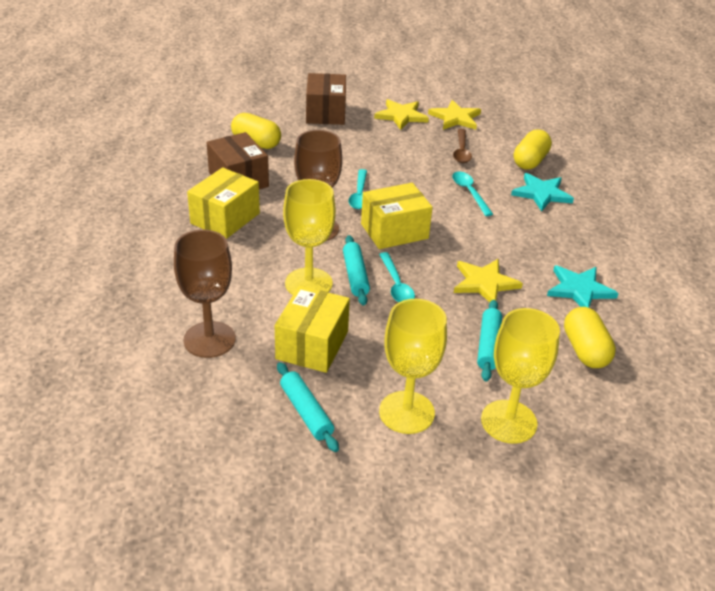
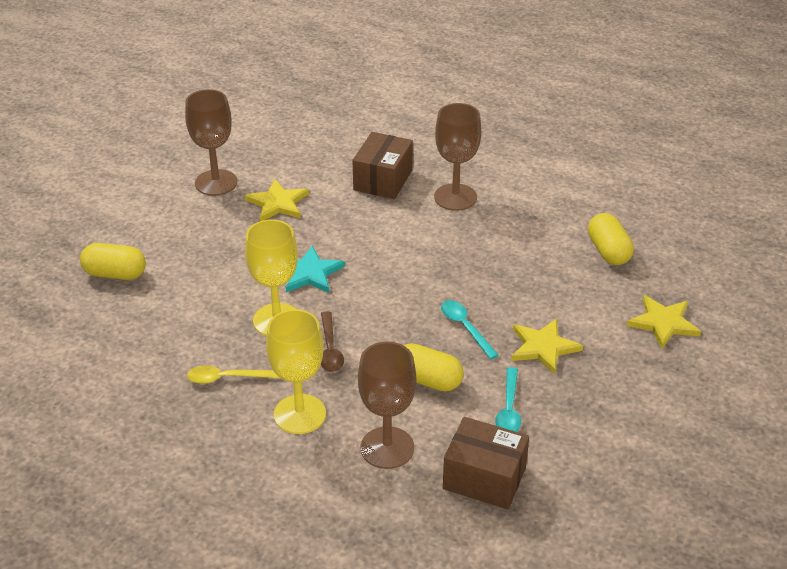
brown goblet: 2 -> 3
turquoise rolling pin: 3 -> 0
turquoise spoon: 3 -> 2
turquoise star: 2 -> 1
yellow box: 3 -> 0
yellow goblet: 3 -> 2
yellow spoon: 0 -> 1

